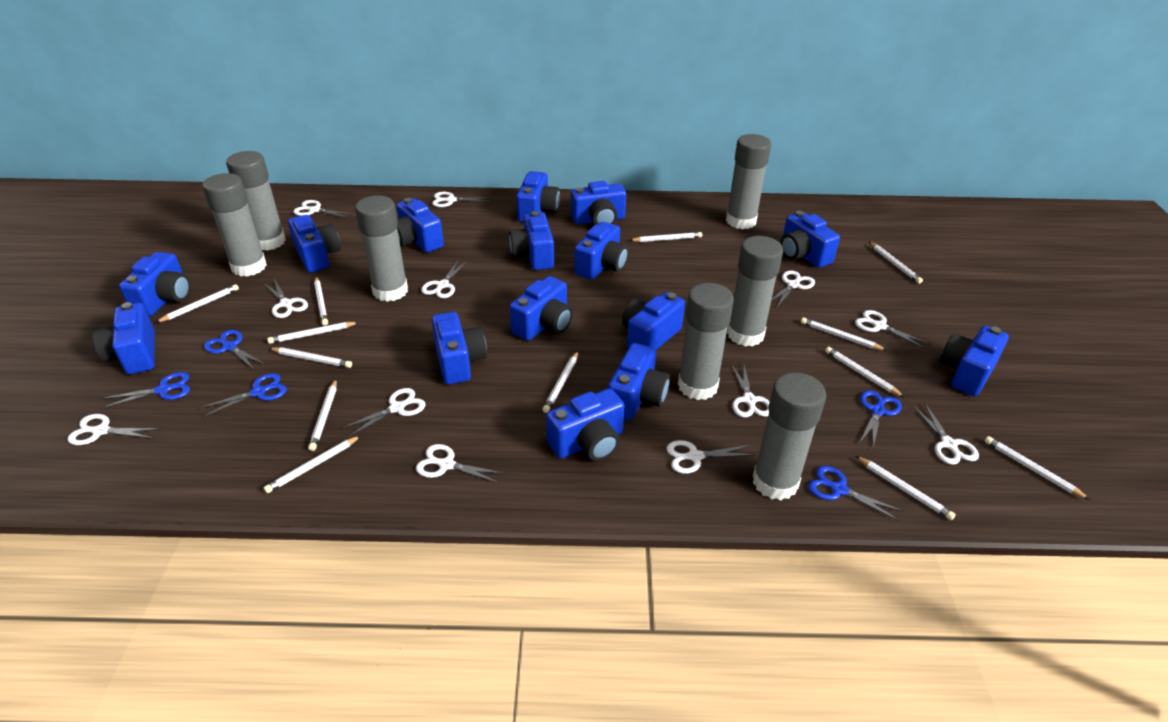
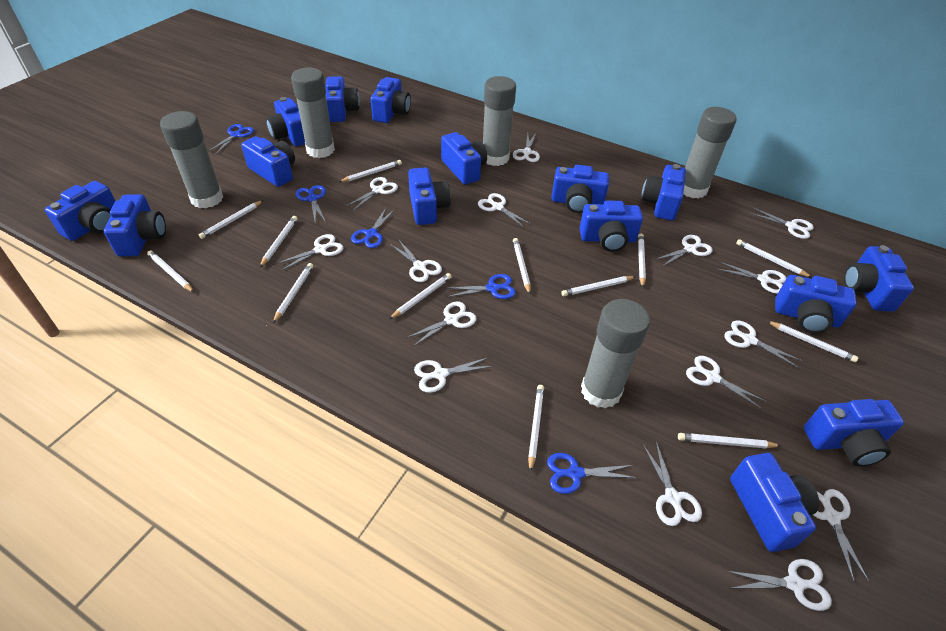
grey glue stick: 7 -> 5
white scissors: 12 -> 15

